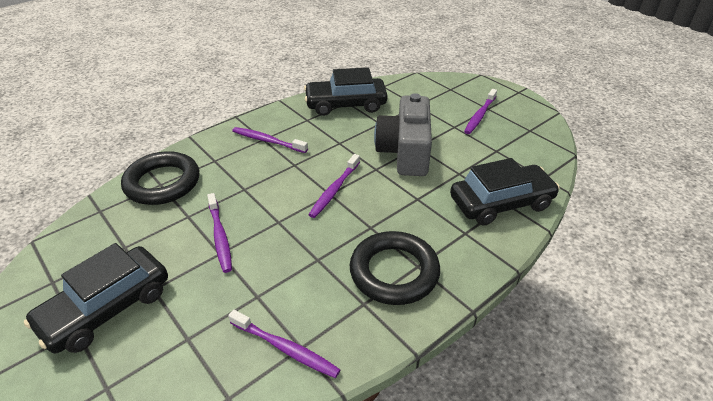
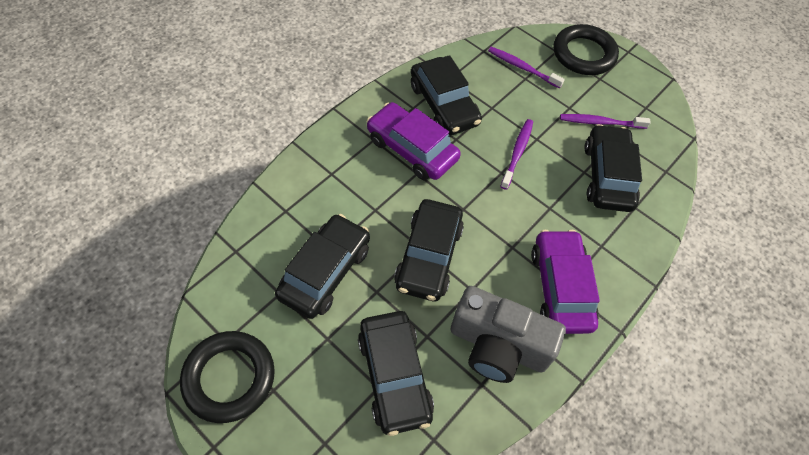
black car: 3 -> 5
purple car: 0 -> 2
purple toothbrush: 5 -> 3

